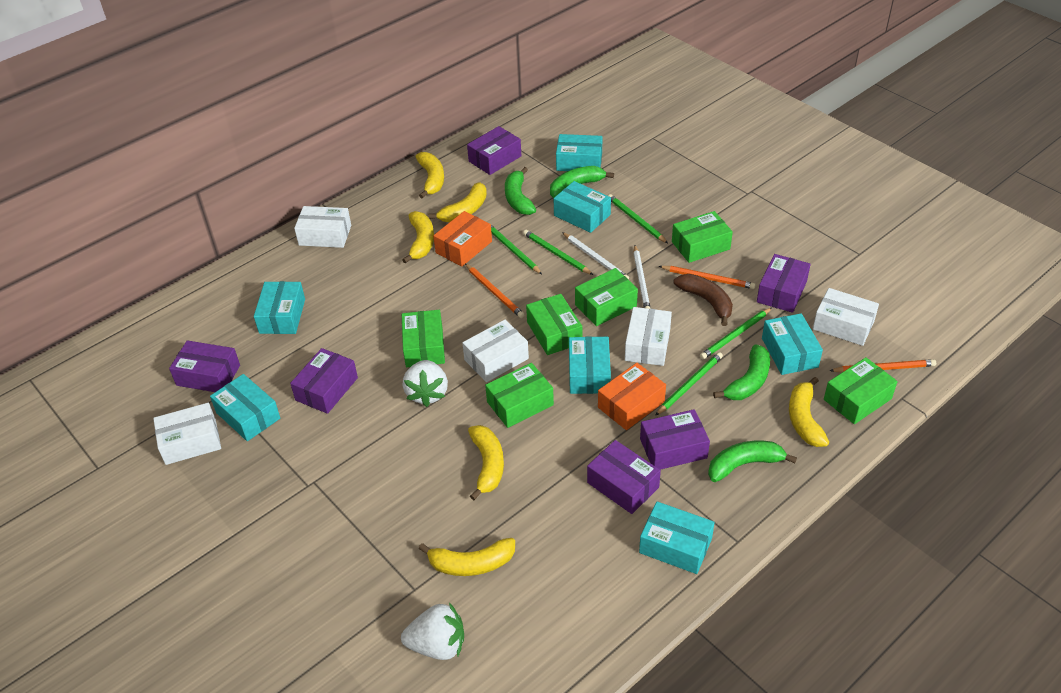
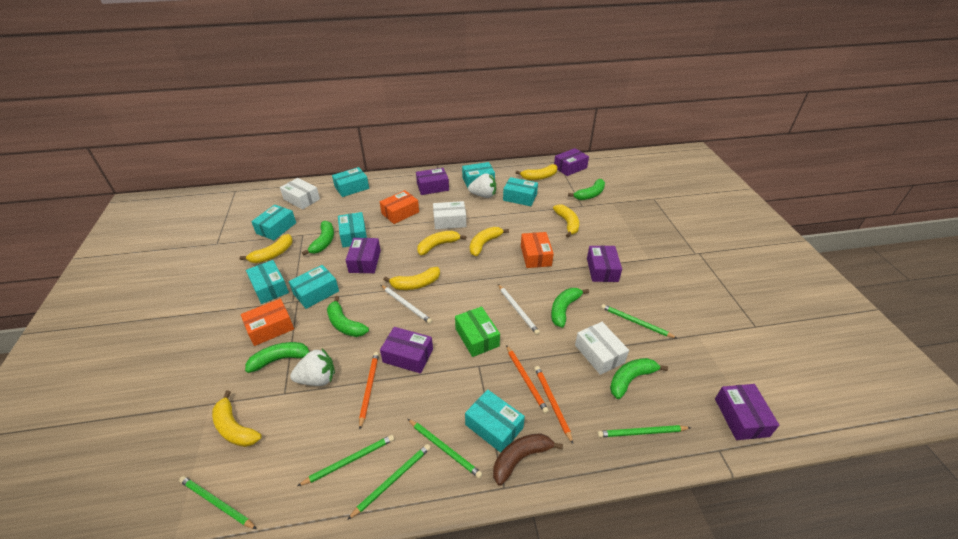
green banana: 4 -> 6
green box: 6 -> 1
green pencil: 5 -> 6
orange box: 2 -> 3
turquoise box: 7 -> 8
white box: 5 -> 3
yellow banana: 6 -> 7

